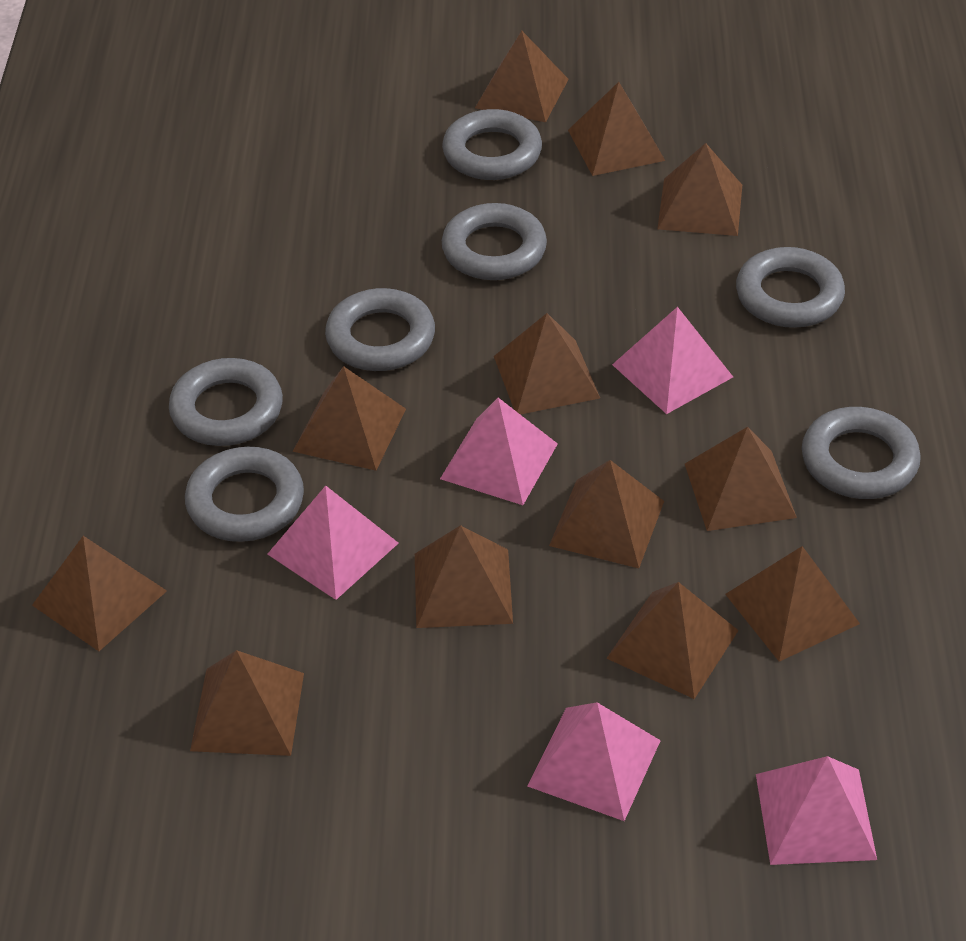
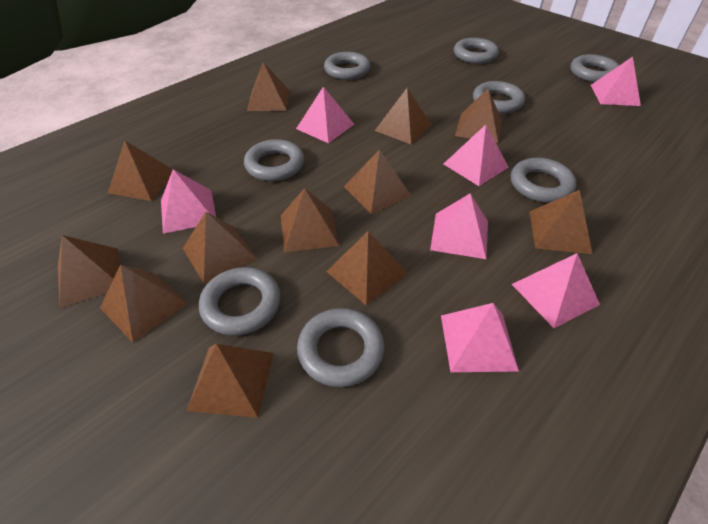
grey ring: 7 -> 8
pink pyramid: 5 -> 7

